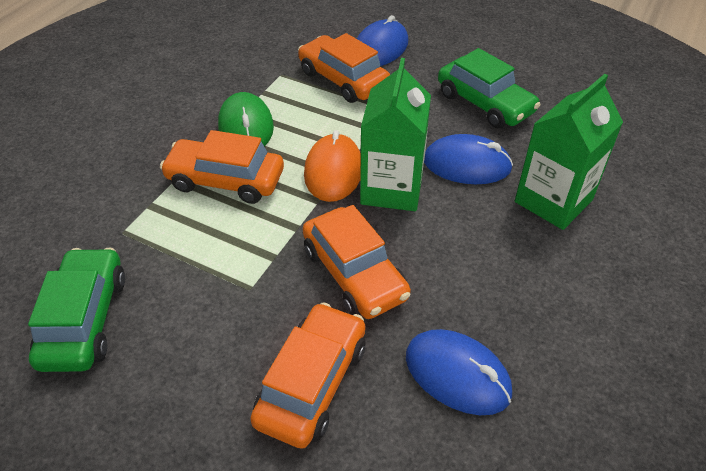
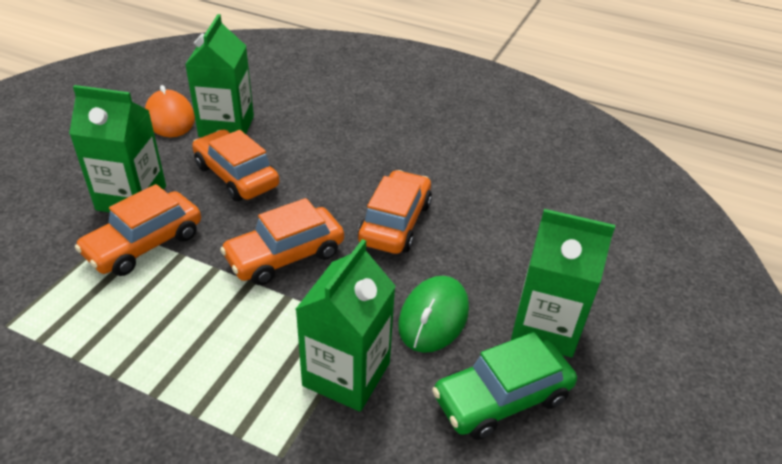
blue mouse: 3 -> 0
green car: 2 -> 1
green carton: 2 -> 4

